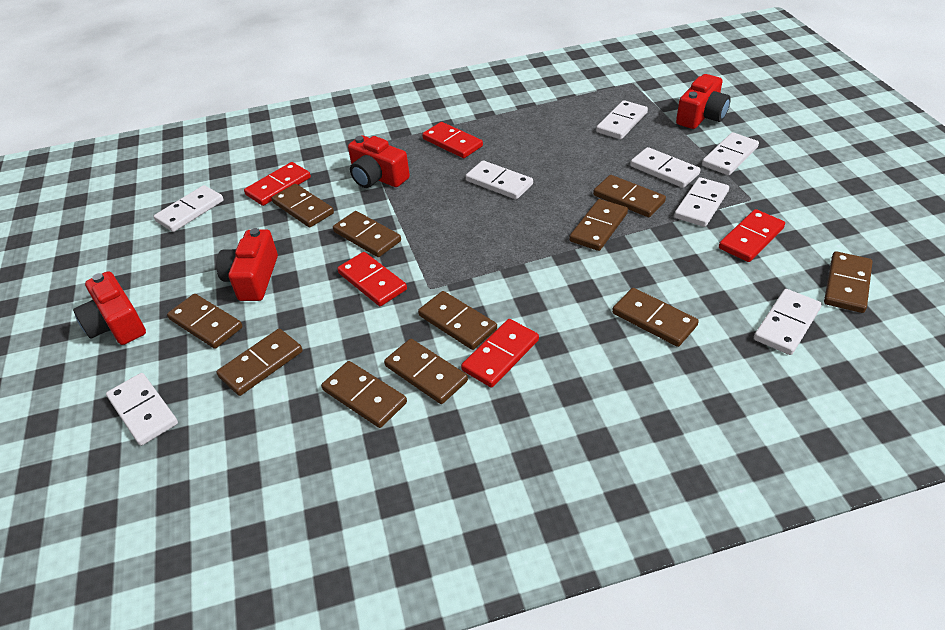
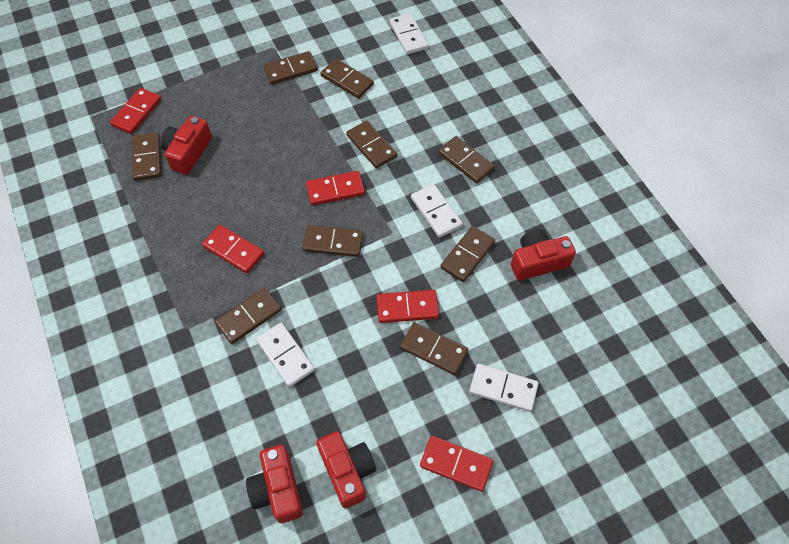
brown domino: 11 -> 9
white domino: 8 -> 4

